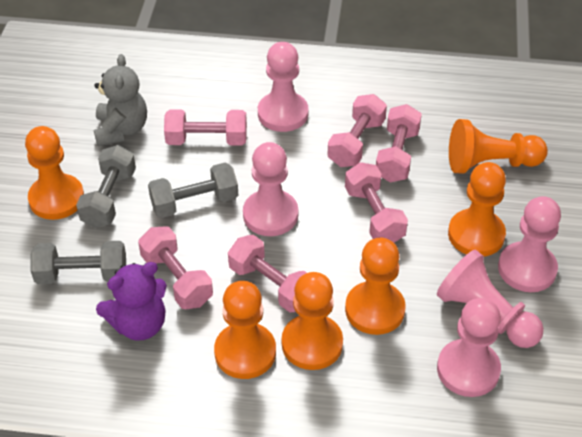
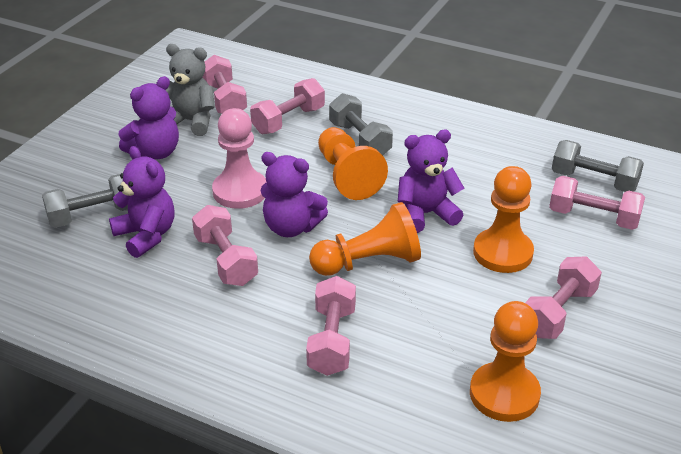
orange pawn: 6 -> 4
pink pawn: 5 -> 1
purple teddy bear: 1 -> 4

